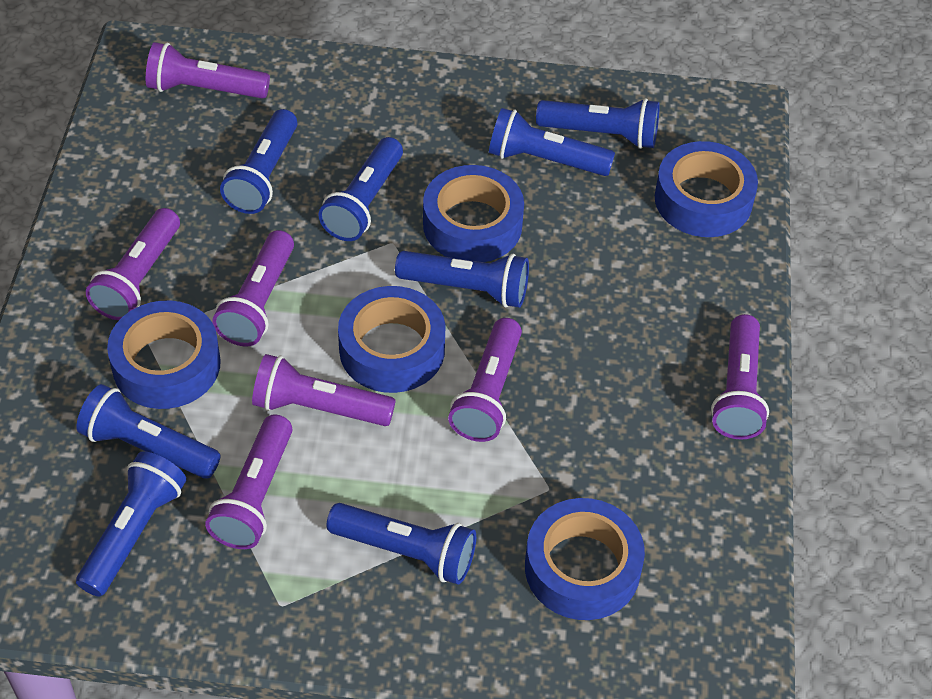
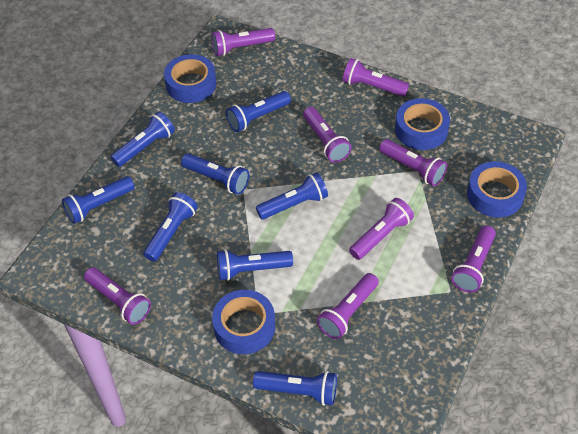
blue tape: 5 -> 4
purple flashlight: 7 -> 8

